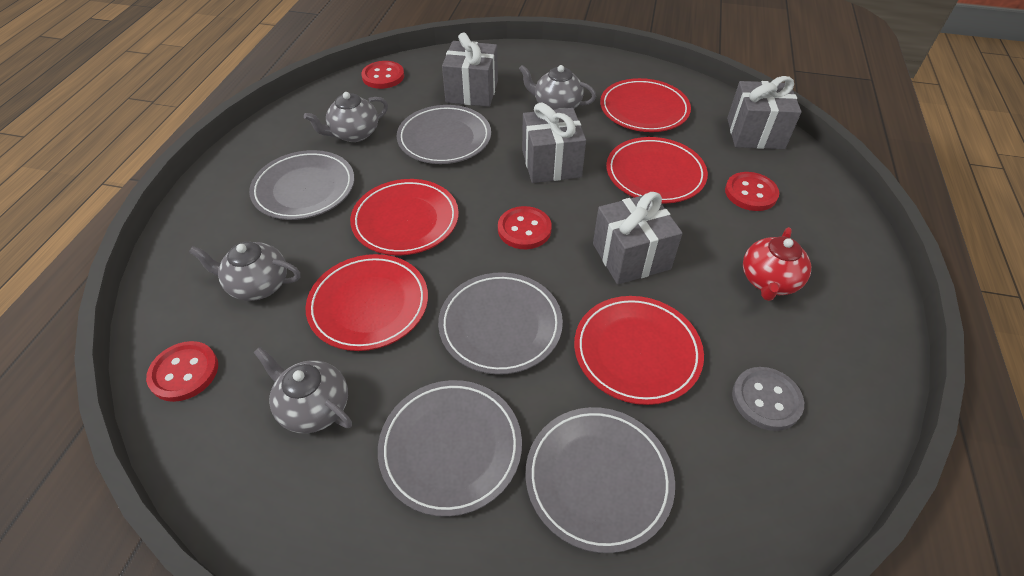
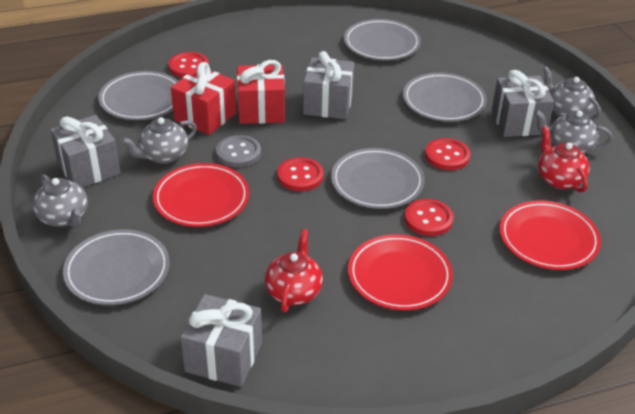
red gift: 0 -> 2
red plate: 5 -> 3
red teapot: 1 -> 2

